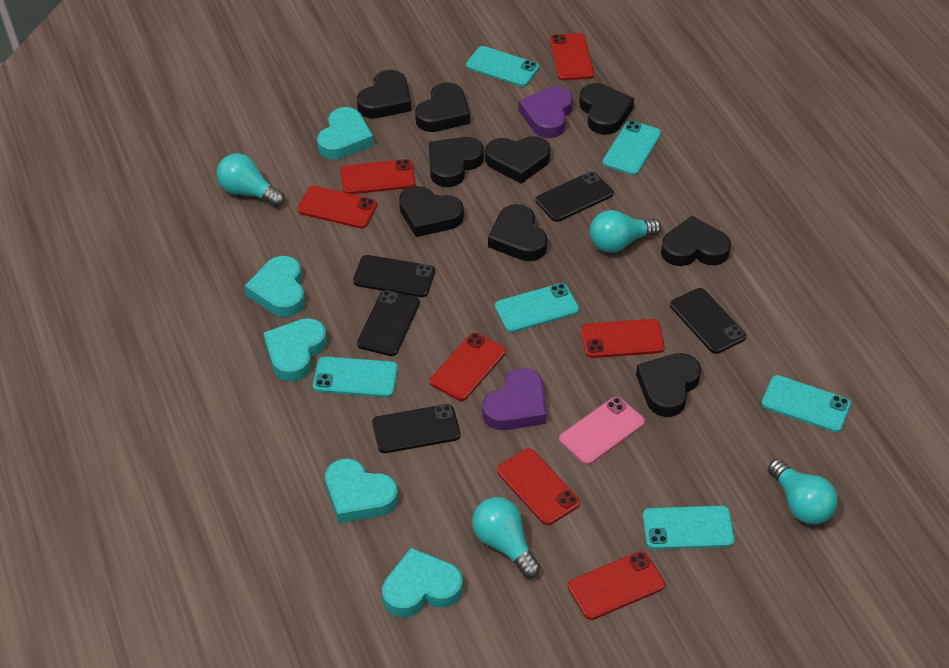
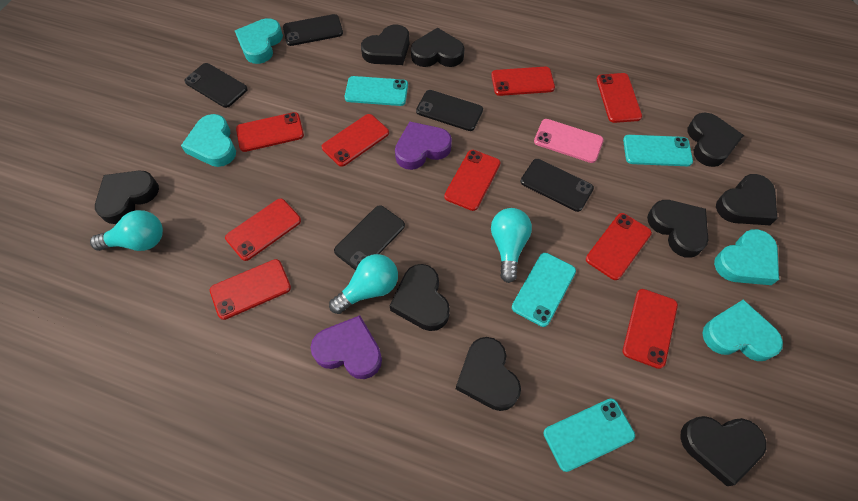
red phone: 7 -> 9
turquoise heart: 5 -> 4
turquoise light bulb: 4 -> 3
turquoise phone: 6 -> 4

